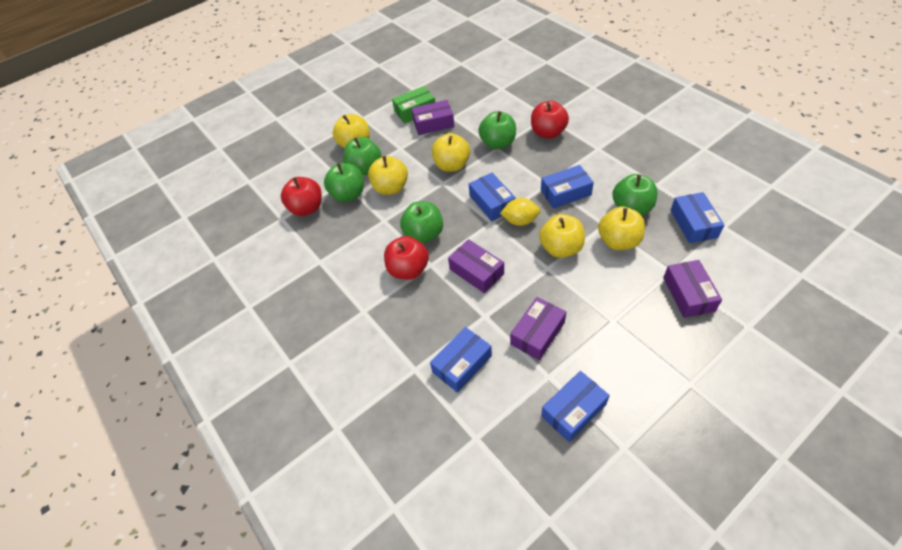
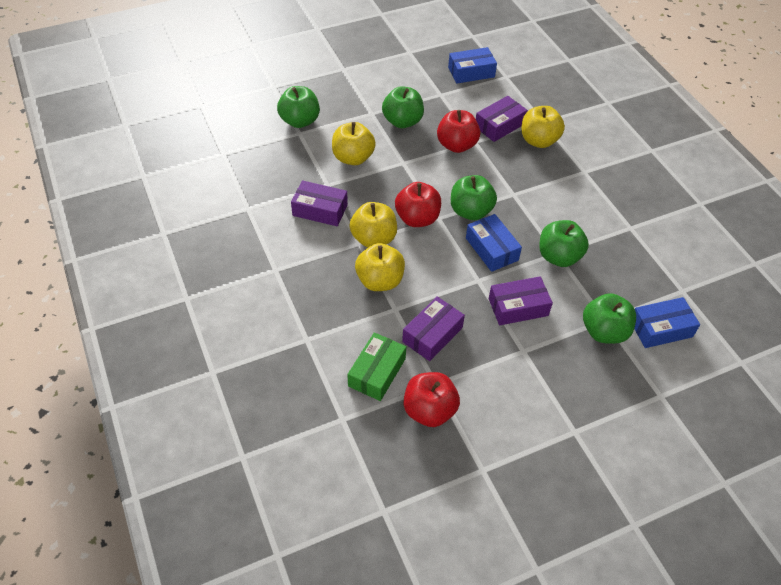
blue box: 5 -> 3
yellow apple: 5 -> 4
yellow lemon: 1 -> 0

